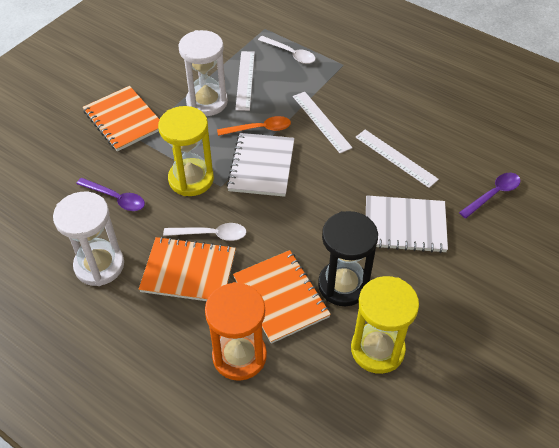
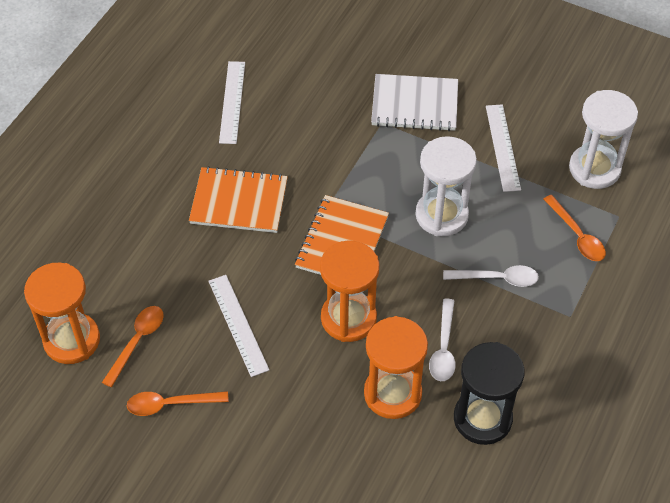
orange hourglass: 1 -> 3
orange notebook: 3 -> 2
orange spoon: 1 -> 3
purple spoon: 2 -> 0
white notebook: 2 -> 1
yellow hourglass: 2 -> 0

